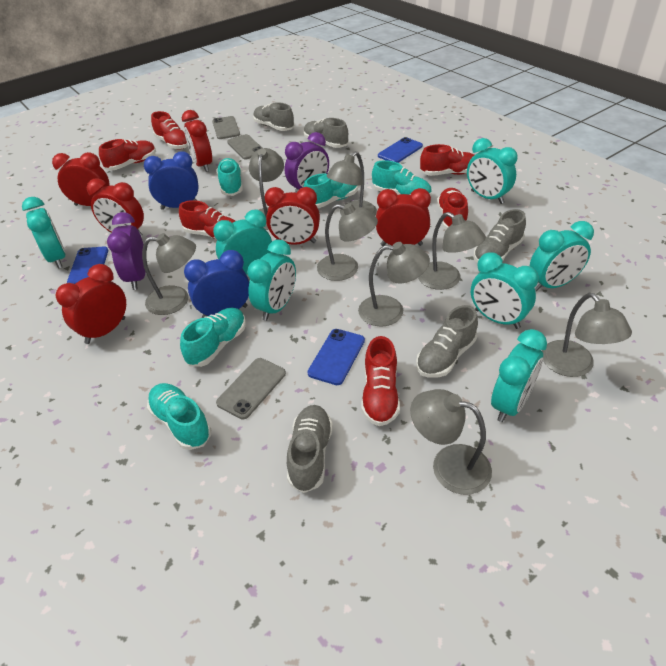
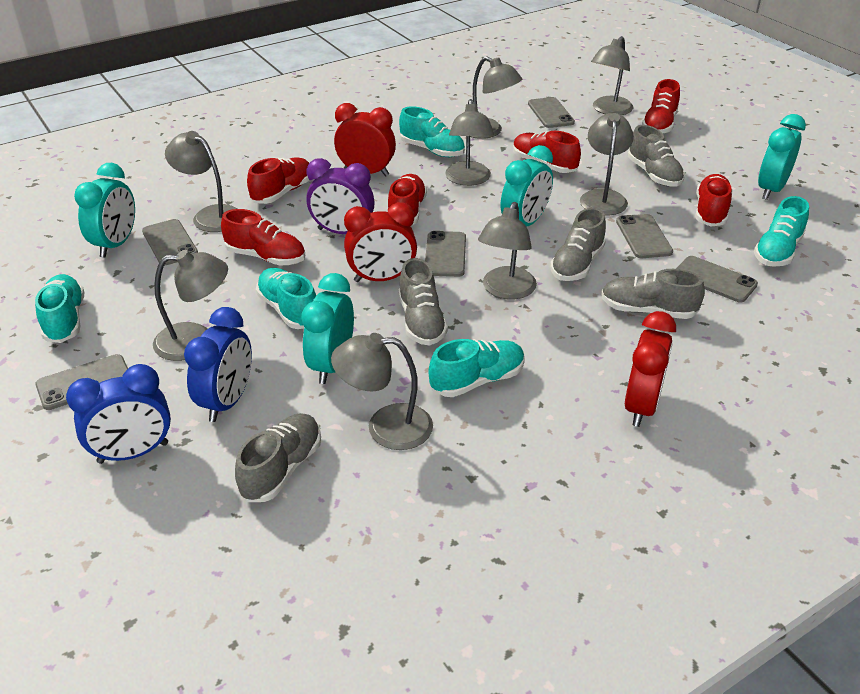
blue phone: 3 -> 0
grey phone: 3 -> 6
purple clock: 2 -> 1
red clock: 6 -> 3
turquoise clock: 7 -> 4

